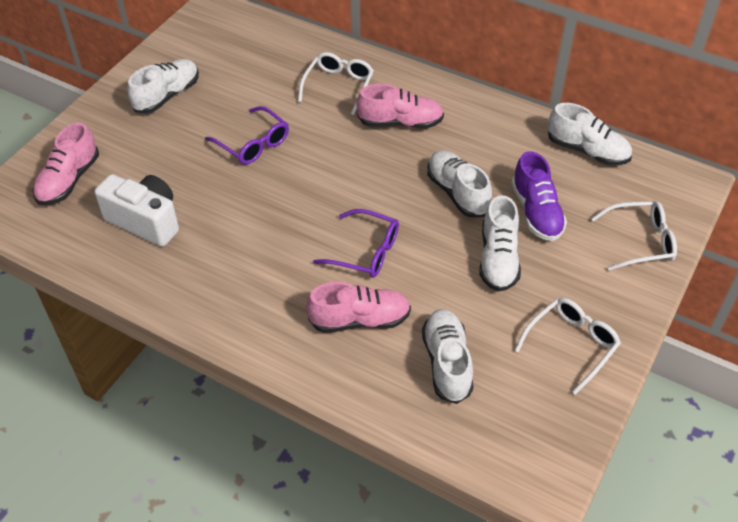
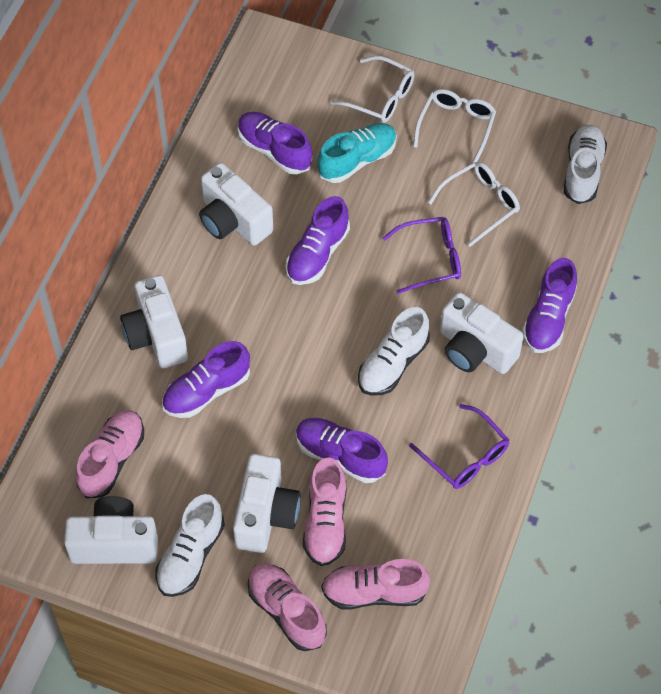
pink shoe: 3 -> 4
purple shoe: 1 -> 5
turquoise shoe: 0 -> 1
white camera: 1 -> 5
white shoe: 5 -> 3

